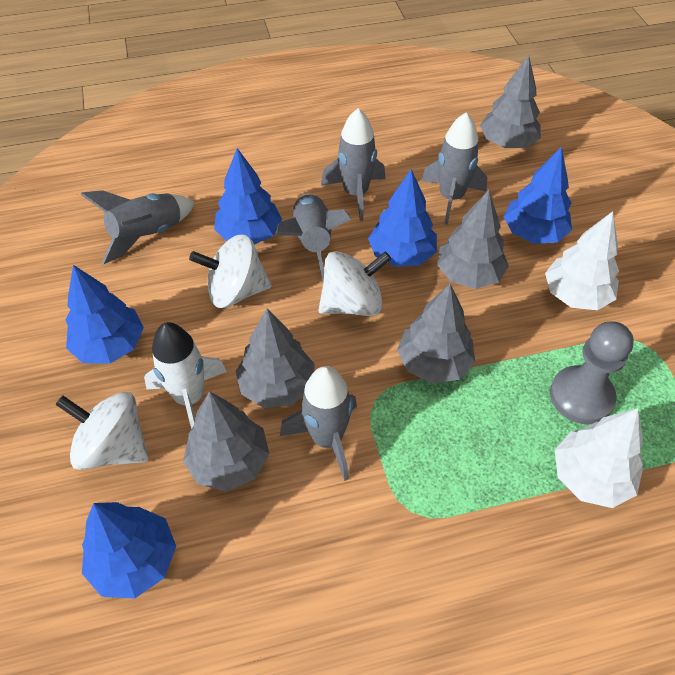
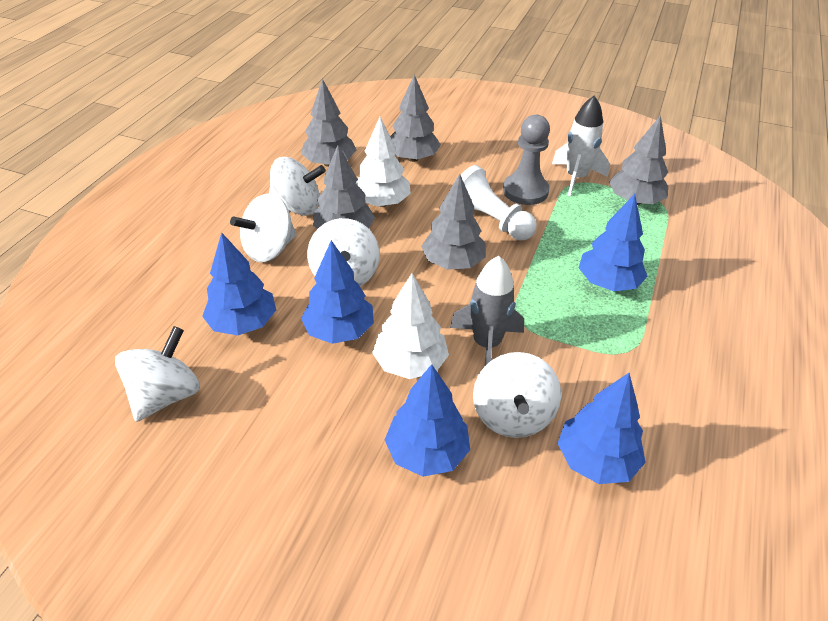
grey rocket: 5 -> 1
white pawn: 0 -> 1
white spinning top: 3 -> 5

